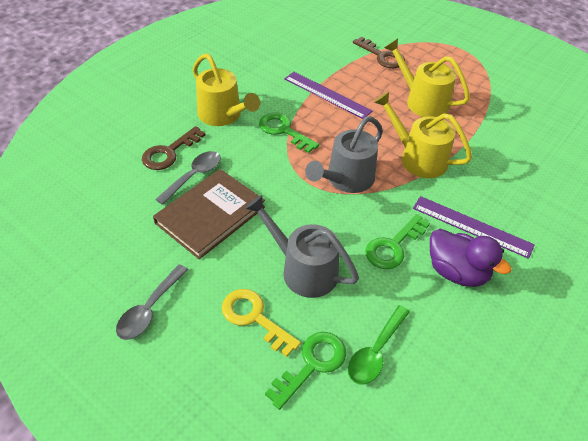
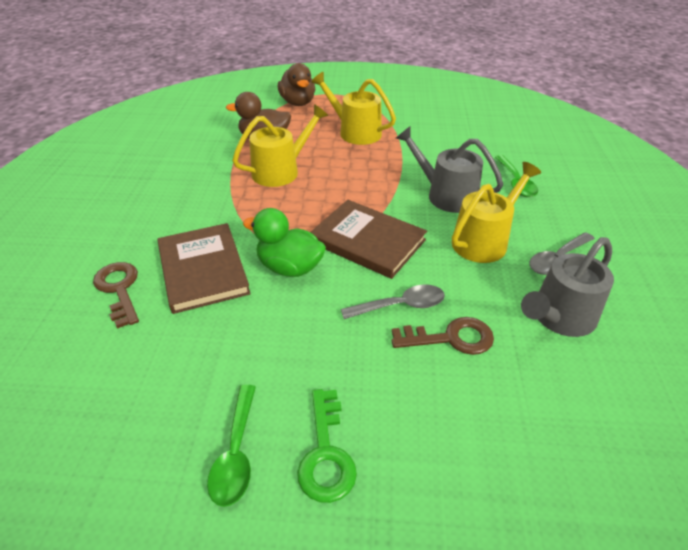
brown book: 1 -> 2
brown duck: 0 -> 2
green duck: 0 -> 1
green key: 3 -> 1
green spoon: 1 -> 2
purple duck: 1 -> 0
purple ruler: 2 -> 0
yellow key: 1 -> 0

